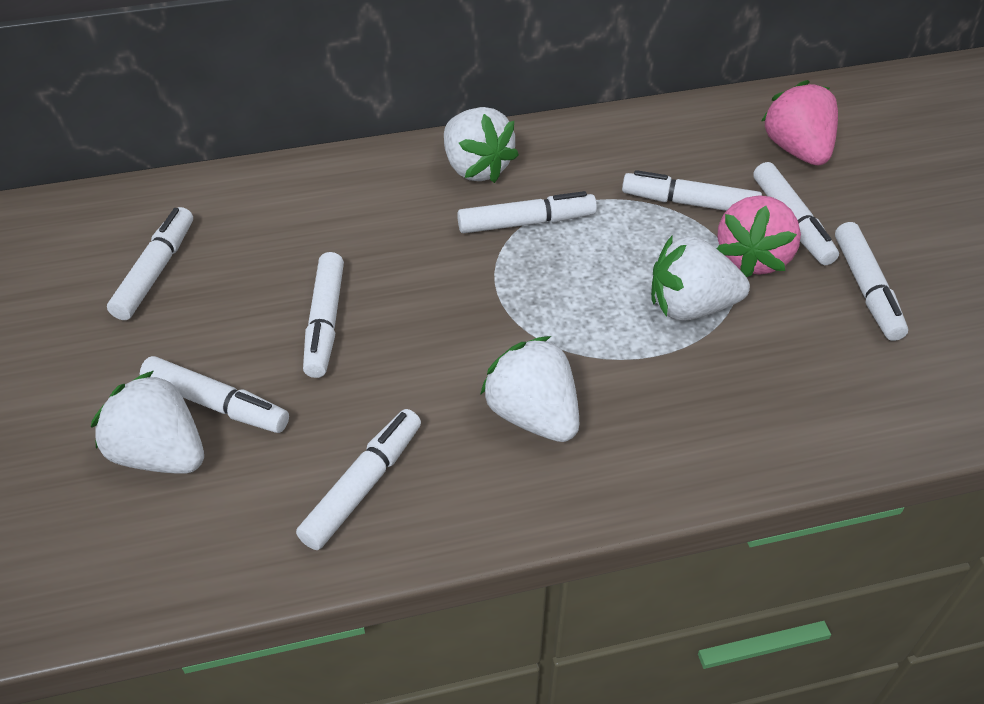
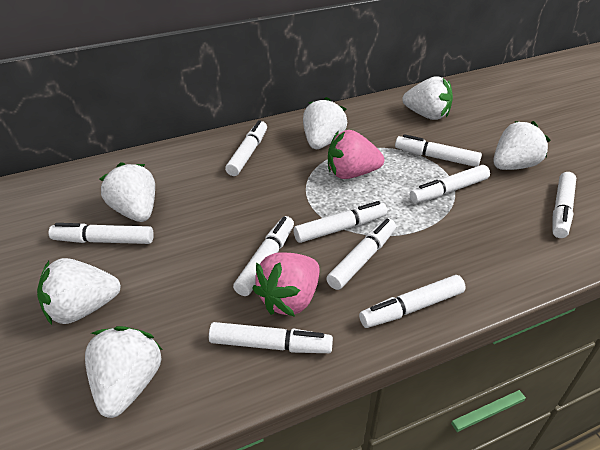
white marker: 8 -> 10
white strawberry: 4 -> 6

